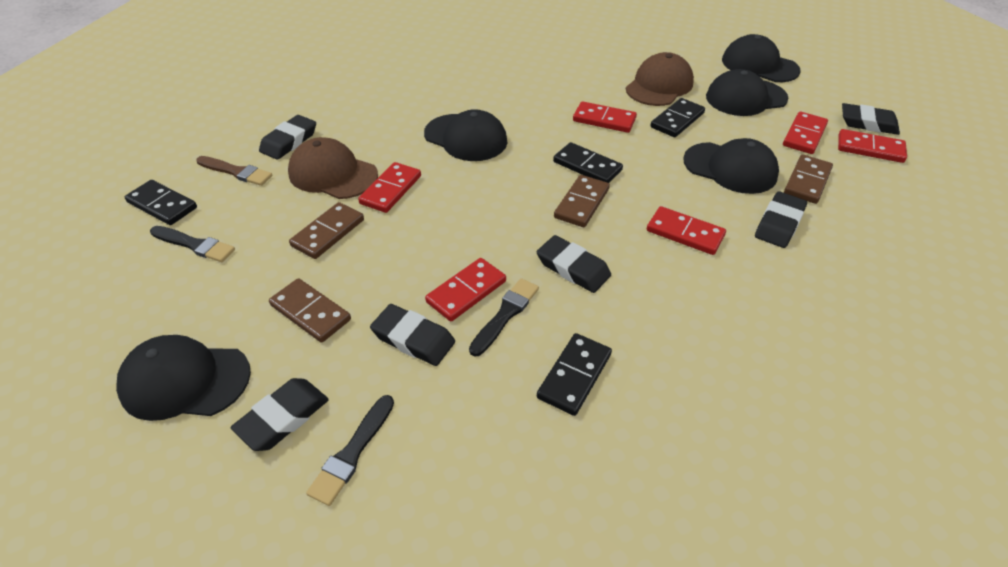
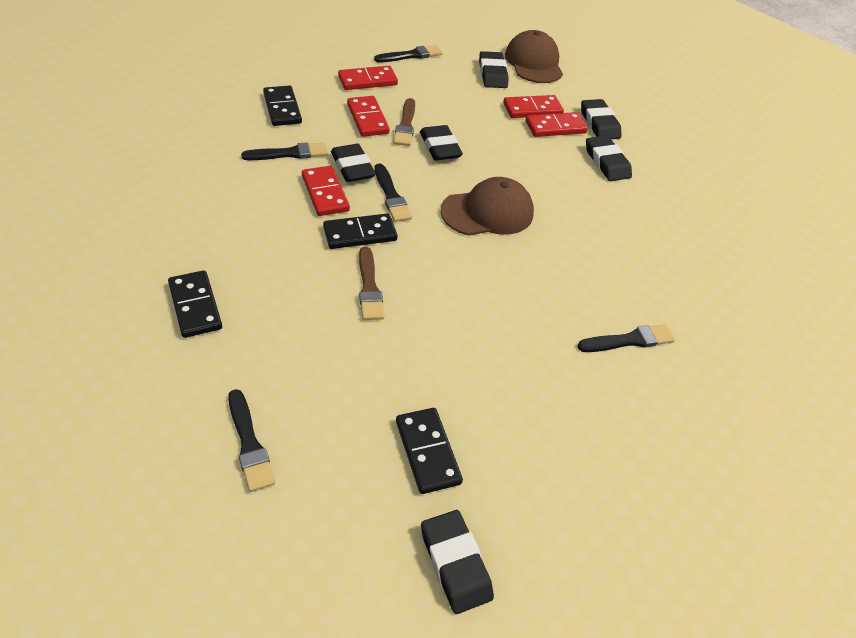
black brush: 3 -> 5
black cap: 5 -> 0
brown brush: 1 -> 2
brown domino: 4 -> 0
red domino: 6 -> 5

